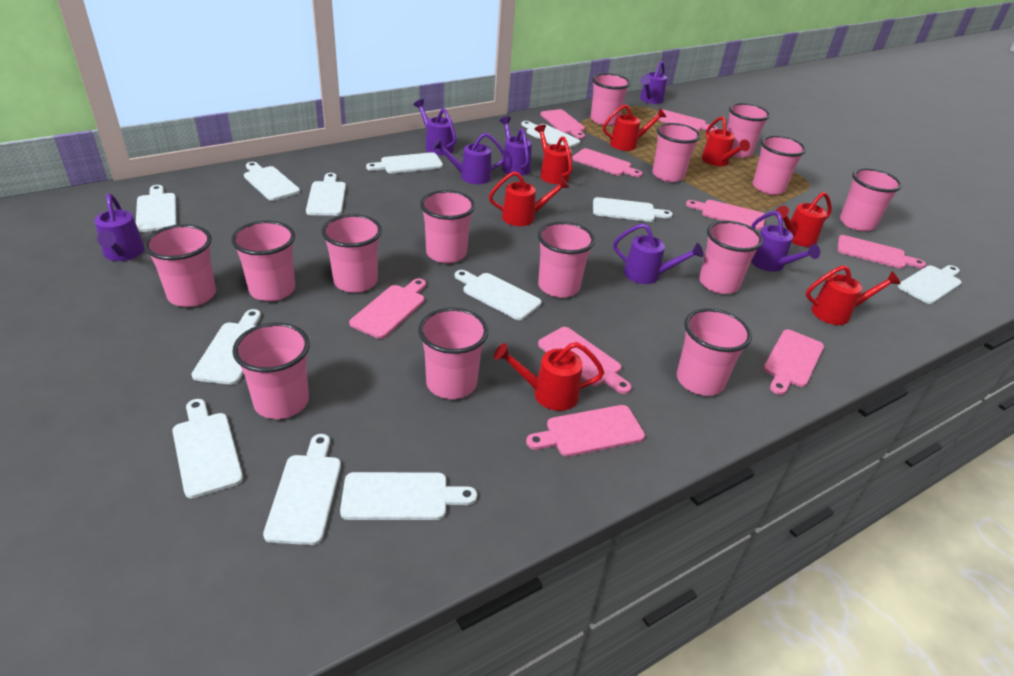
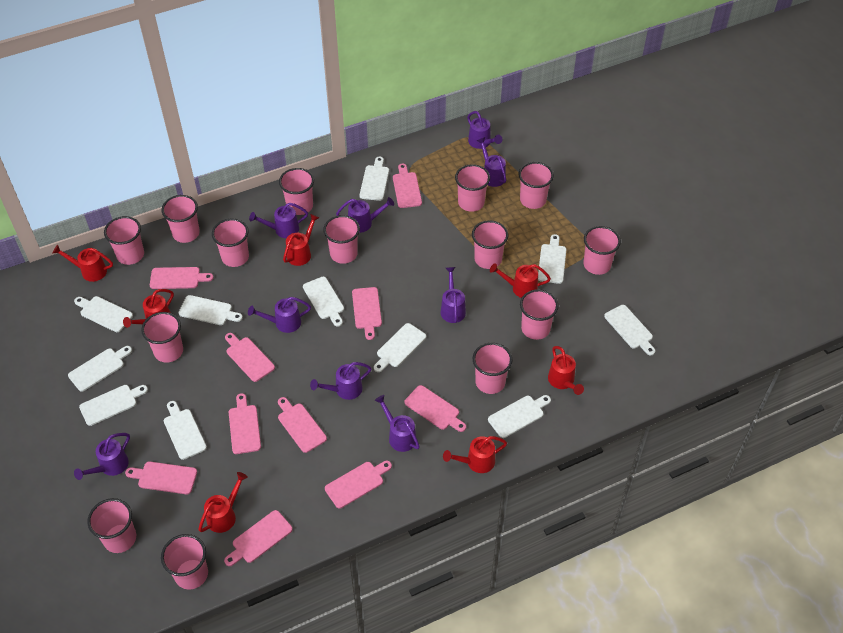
pink cutting board: 9 -> 10
purple watering can: 7 -> 9
white cutting board: 12 -> 11

